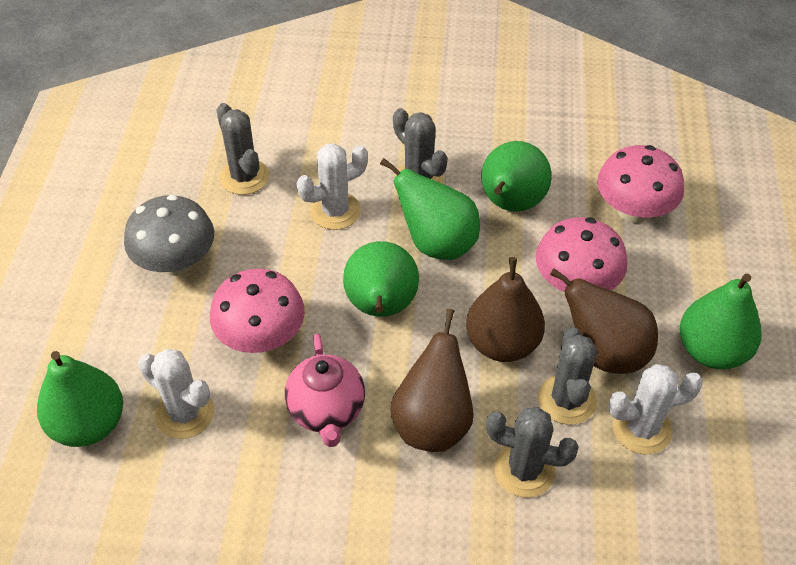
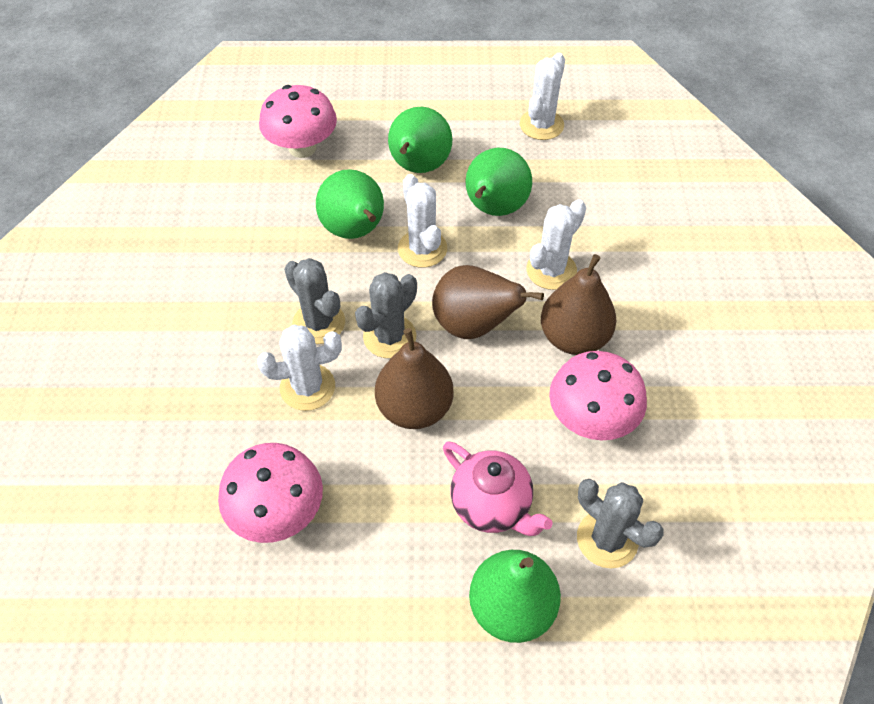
green pear: 5 -> 4
grey cactus: 4 -> 3
grey mushroom: 1 -> 0
white cactus: 3 -> 4

